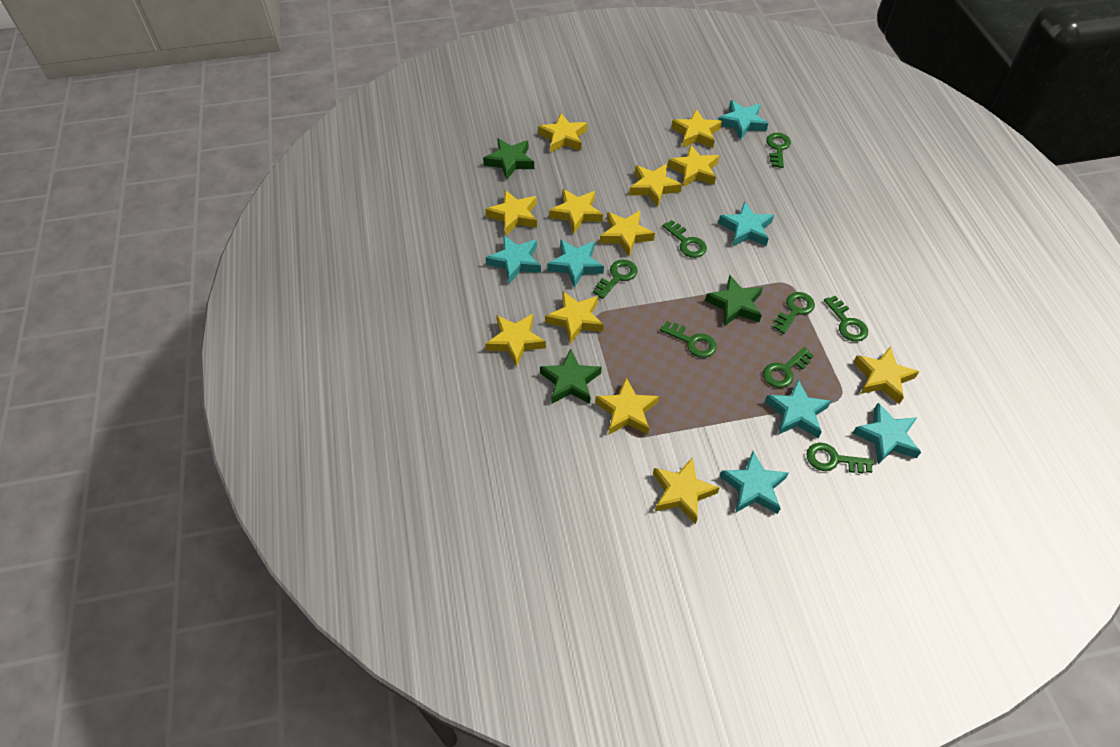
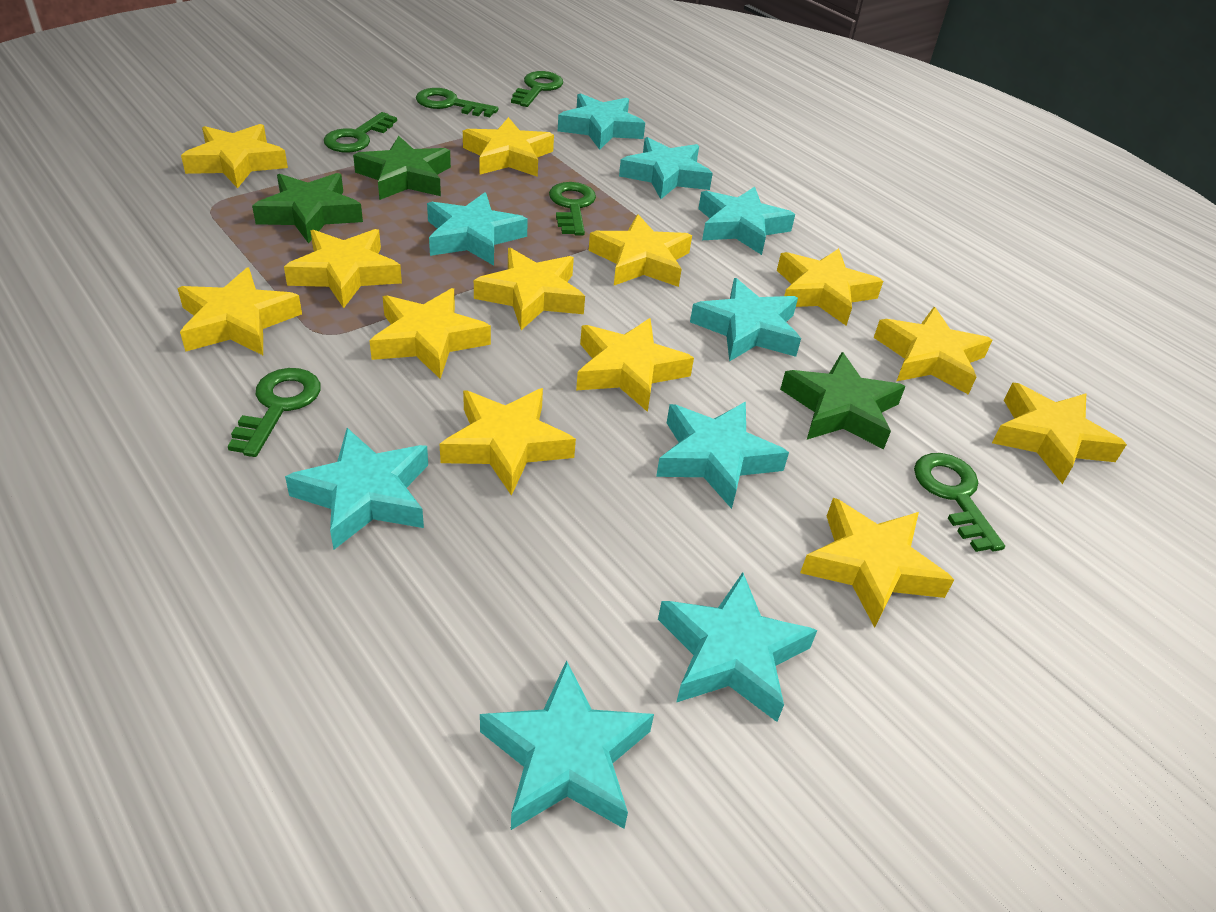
green key: 8 -> 6
turquoise star: 7 -> 9
yellow star: 12 -> 13

